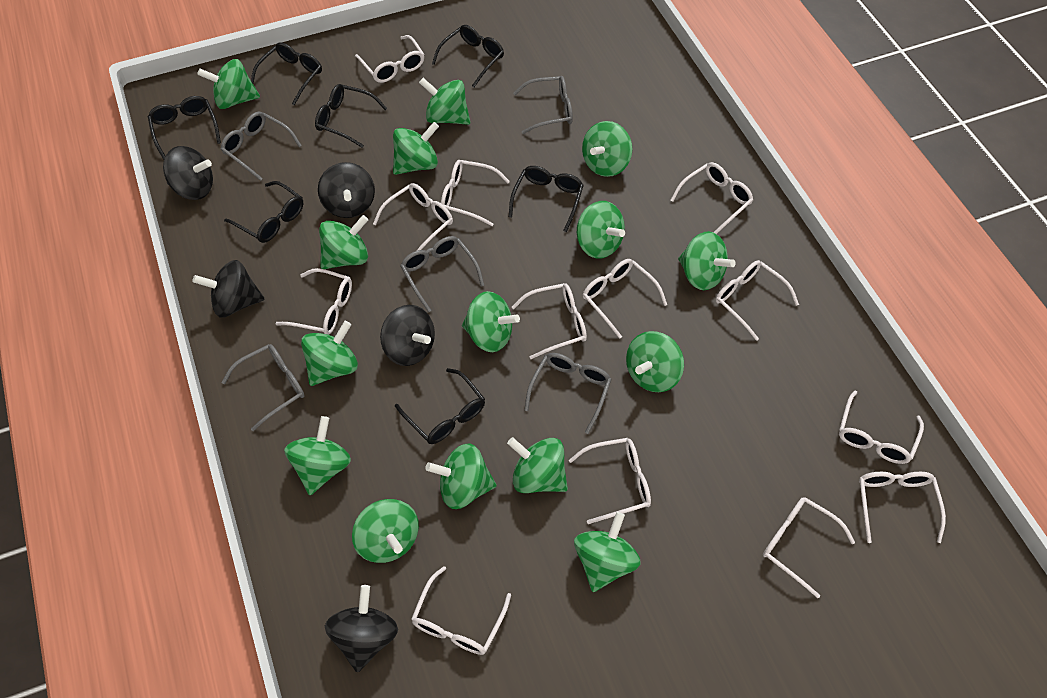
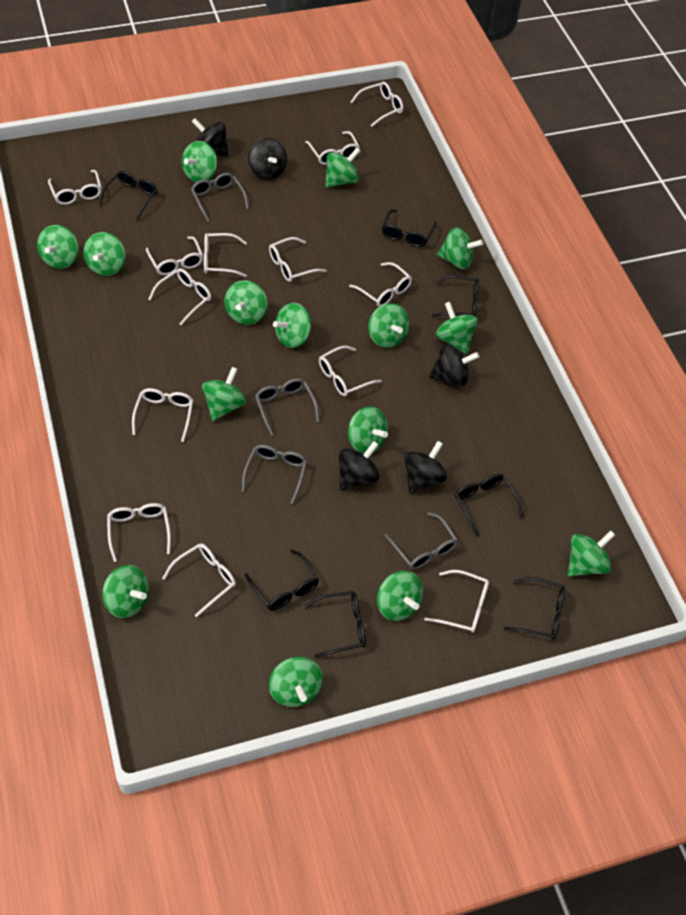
grey glasses: 5 -> 4

